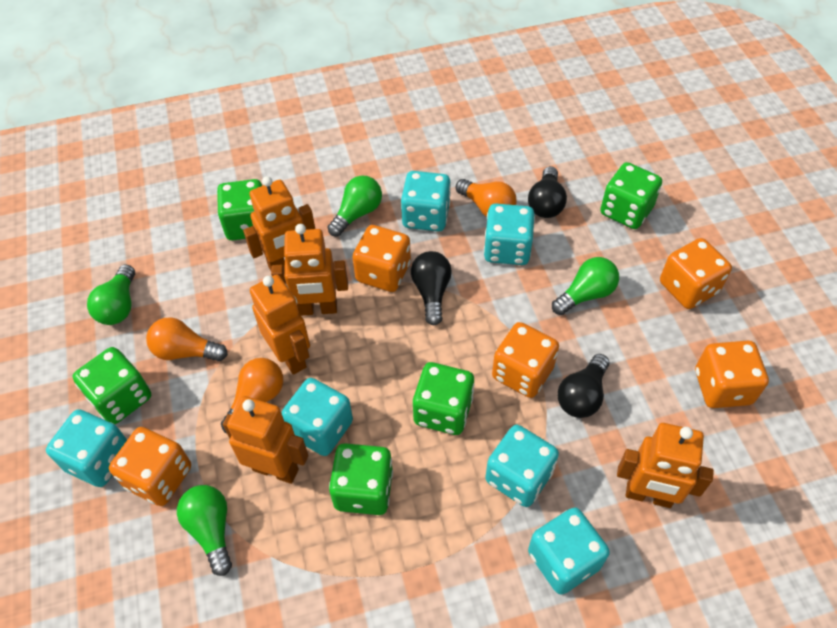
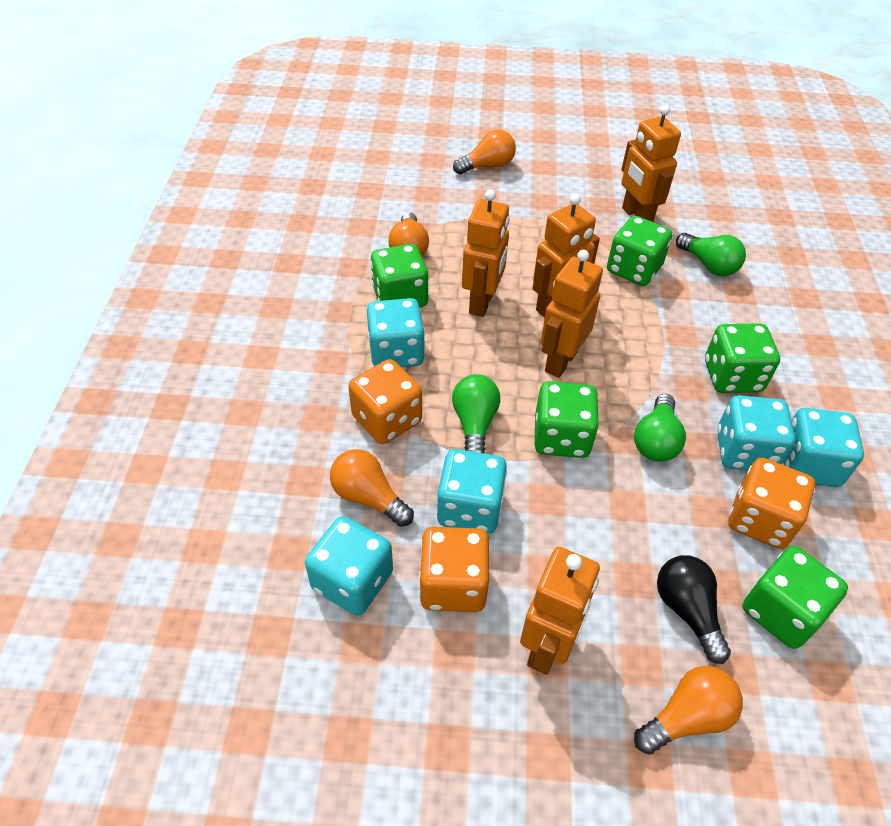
black light bulb: 3 -> 1
green light bulb: 4 -> 3
orange dice: 5 -> 3
orange light bulb: 3 -> 4
turquoise dice: 6 -> 5

